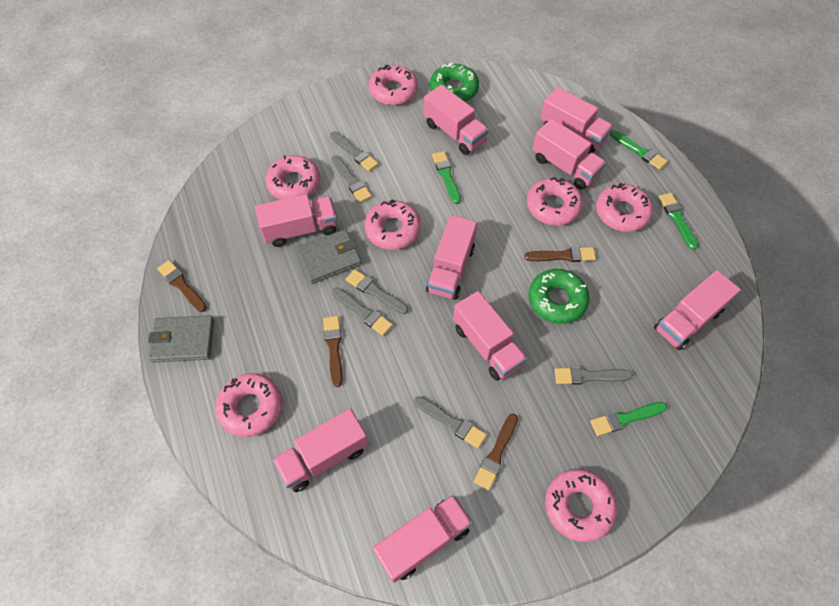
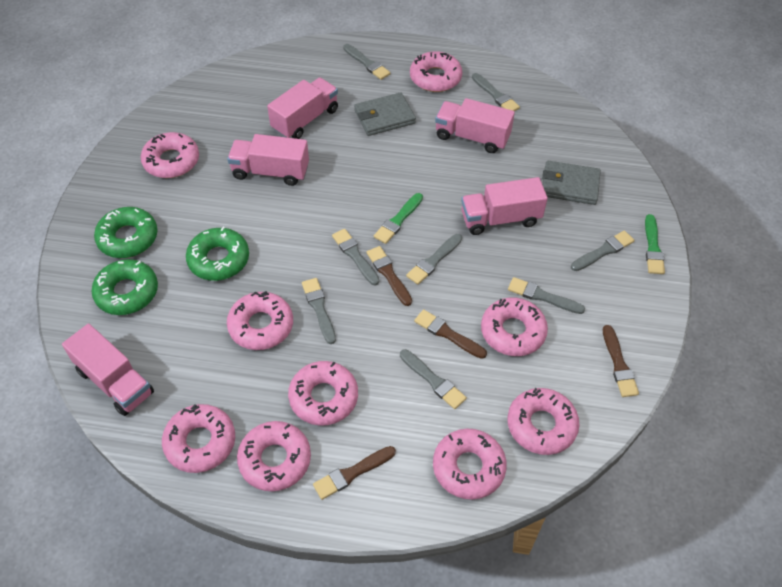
green brush: 4 -> 2
green donut: 2 -> 3
grey brush: 6 -> 8
pink donut: 7 -> 9
pink truck: 9 -> 5

